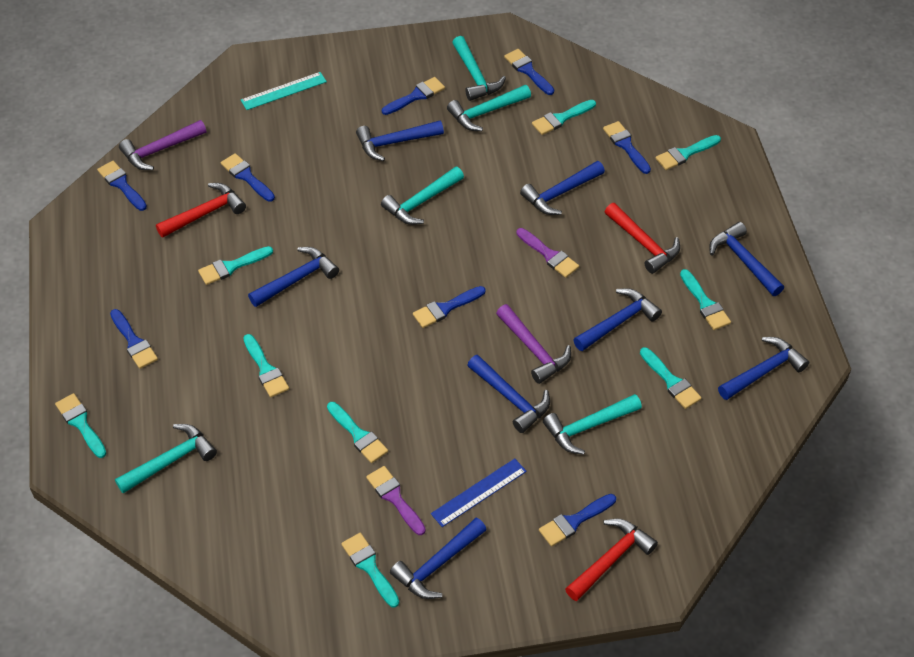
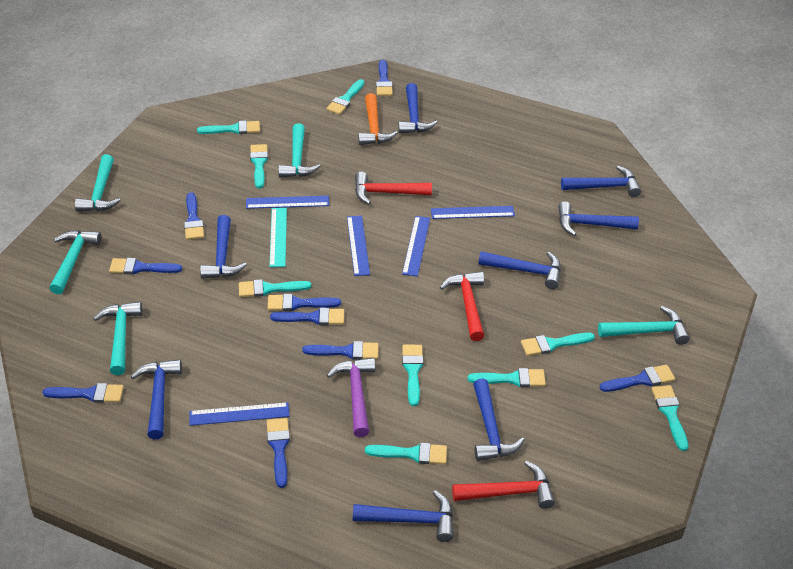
blue brush: 8 -> 9
blue ruler: 1 -> 5
orange hammer: 0 -> 1
purple brush: 2 -> 0
purple hammer: 2 -> 1

